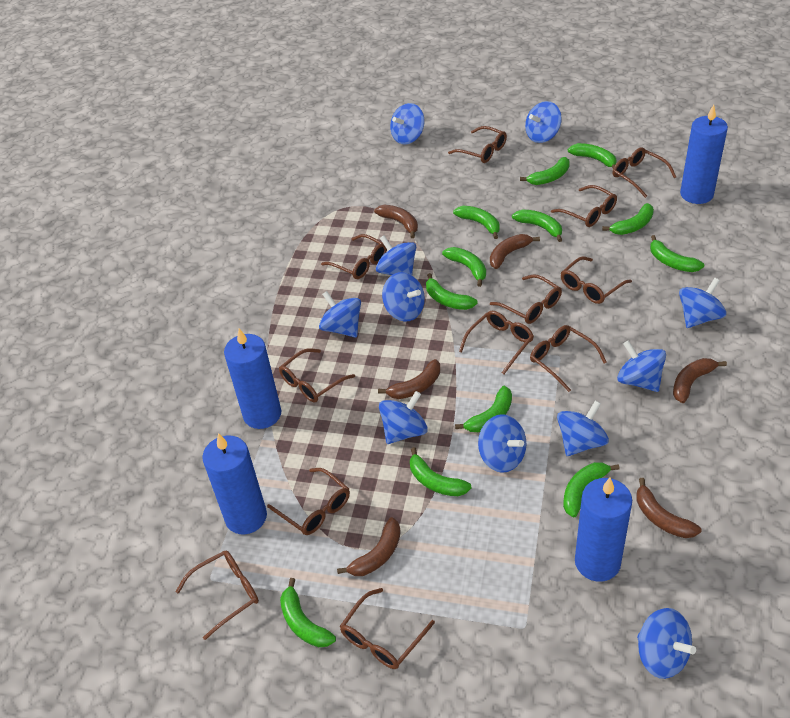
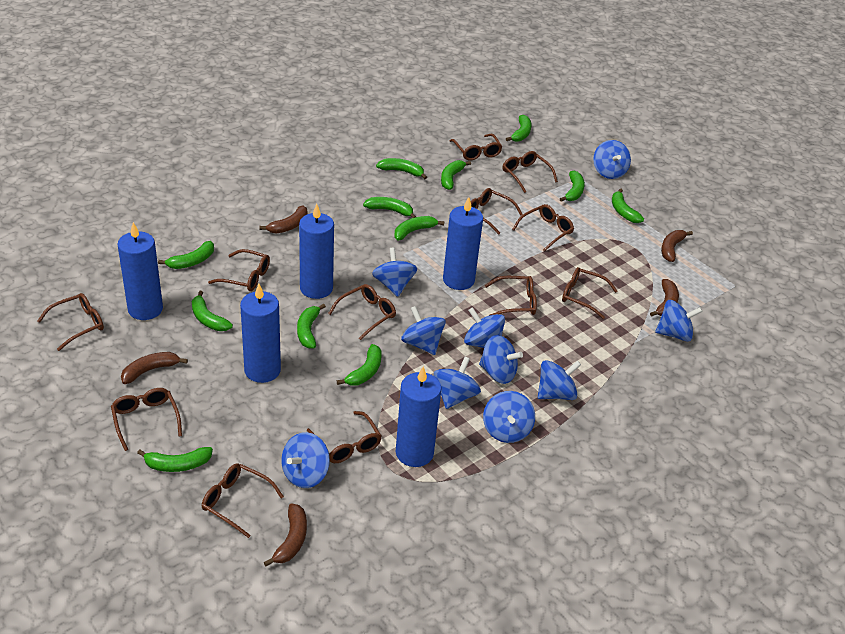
blue candle: 4 -> 5
blue spinning top: 11 -> 10
brown banana: 6 -> 5

